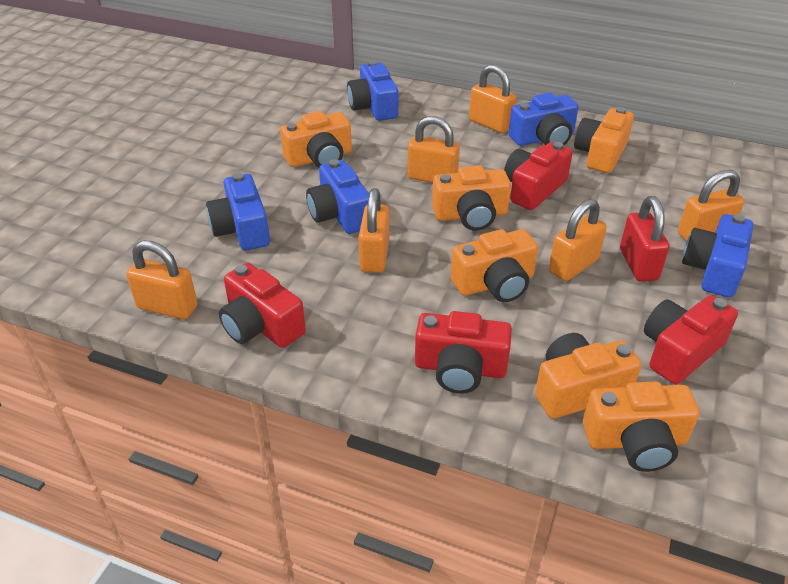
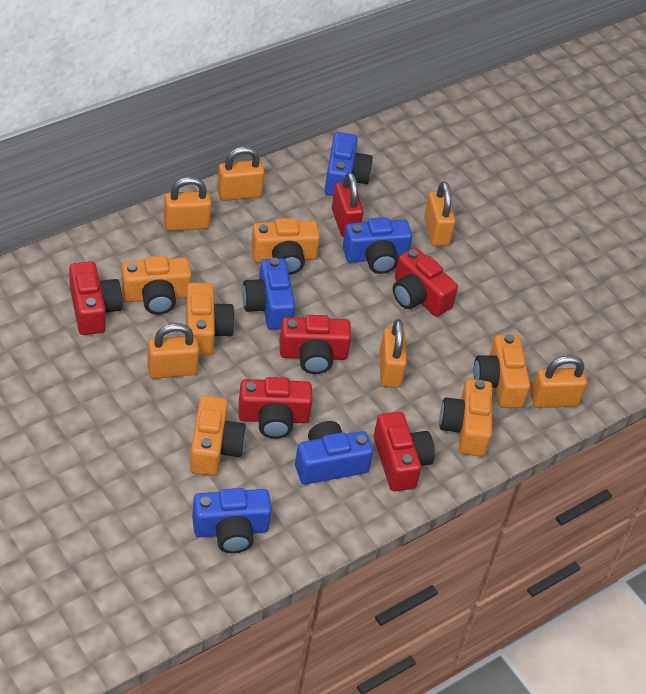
red camera: 4 -> 5

